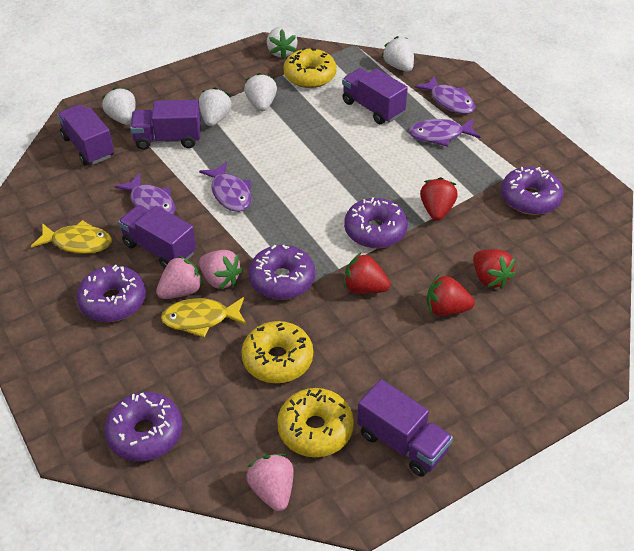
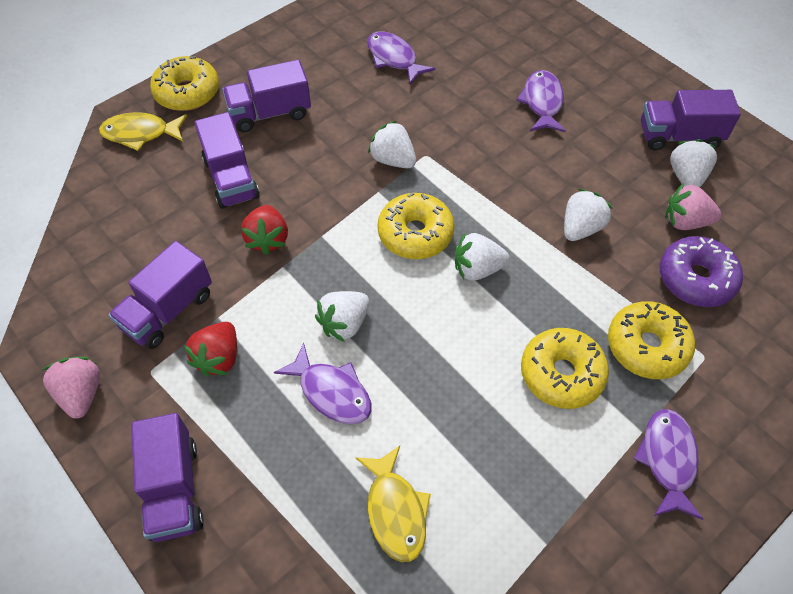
pink strawberry: 3 -> 2
purple donut: 5 -> 1
red strawberry: 4 -> 2
yellow donut: 3 -> 4

